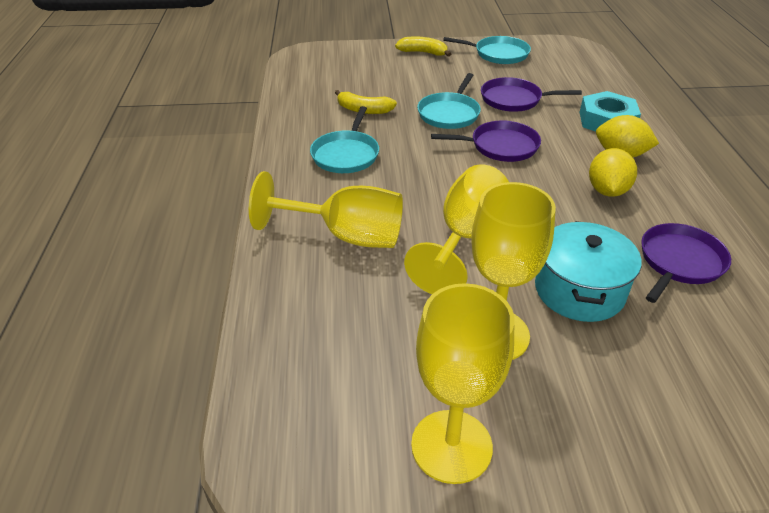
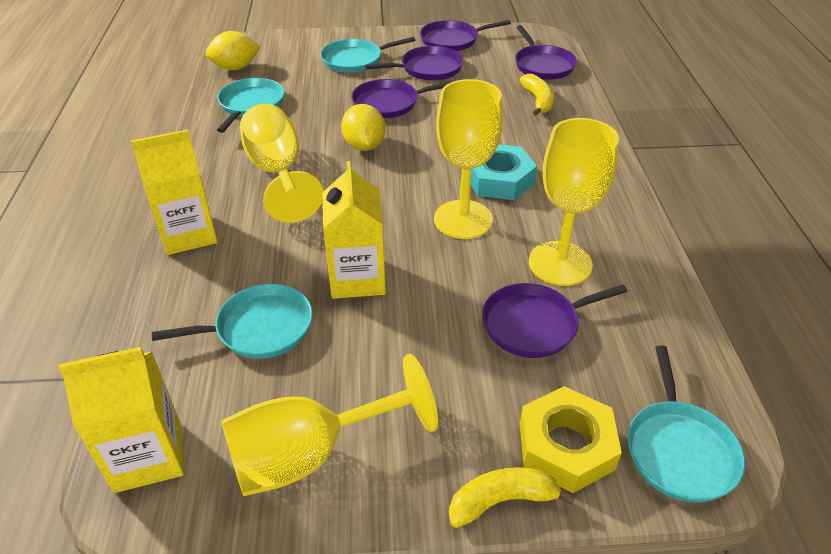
purple pan: 3 -> 5
turquoise pan: 3 -> 4
turquoise pot: 1 -> 0
yellow carton: 0 -> 3
yellow nut: 0 -> 1

